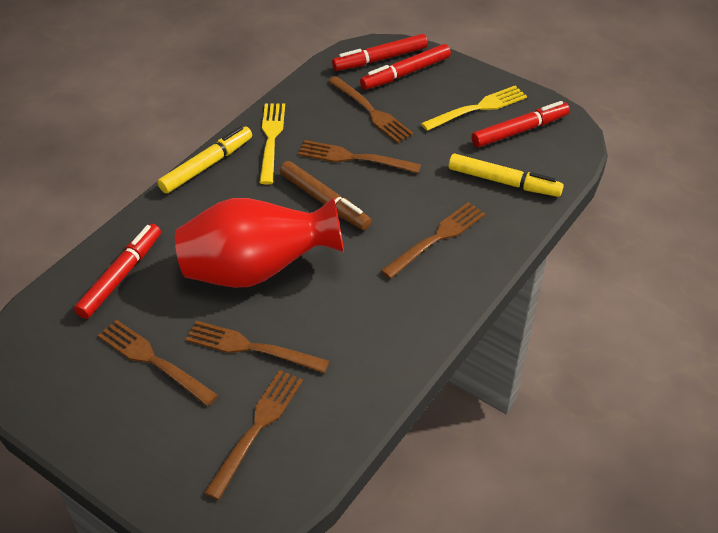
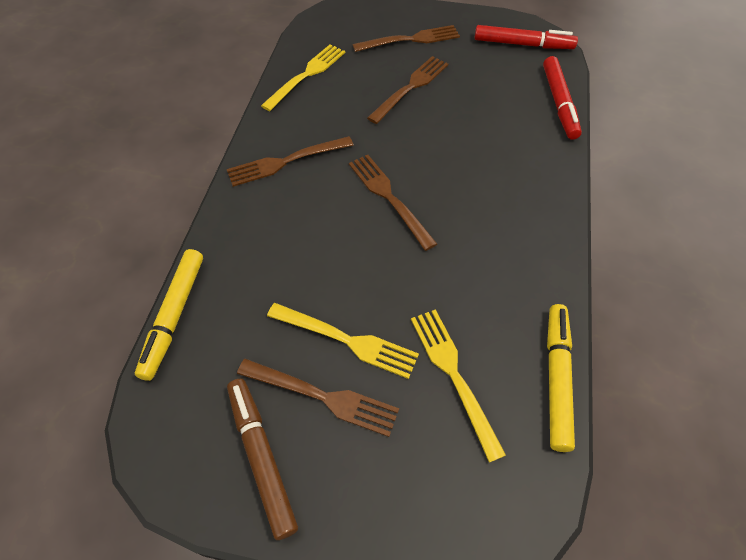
brown fork: 6 -> 5
red marker: 4 -> 2
red vase: 1 -> 0
yellow fork: 2 -> 3

